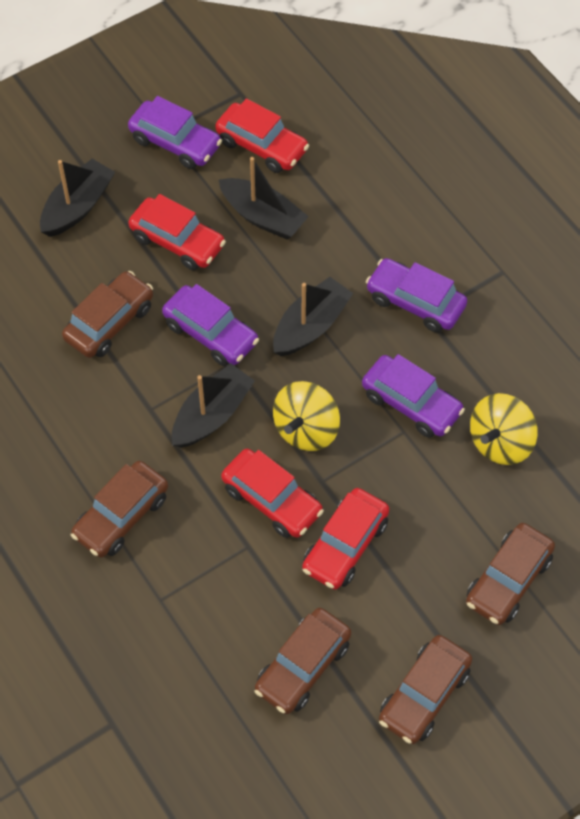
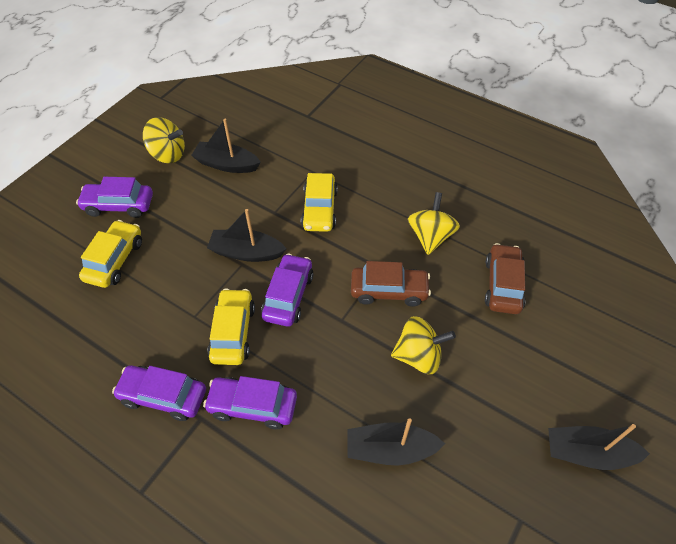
brown car: 5 -> 2
red car: 4 -> 0
yellow car: 0 -> 3
yellow spinning top: 2 -> 3

